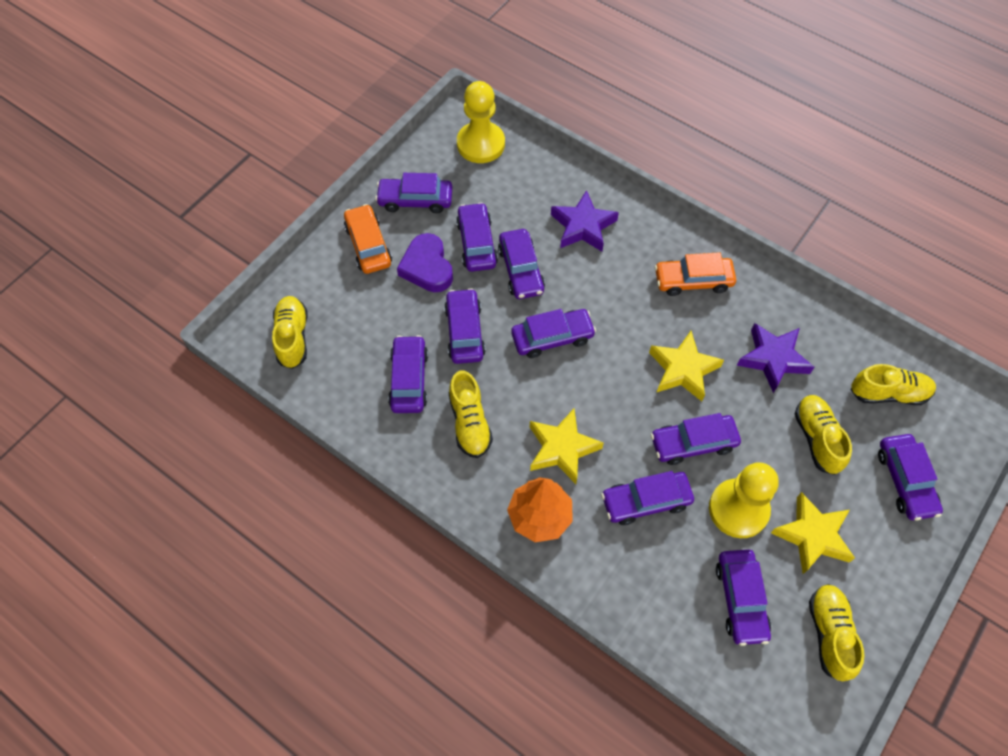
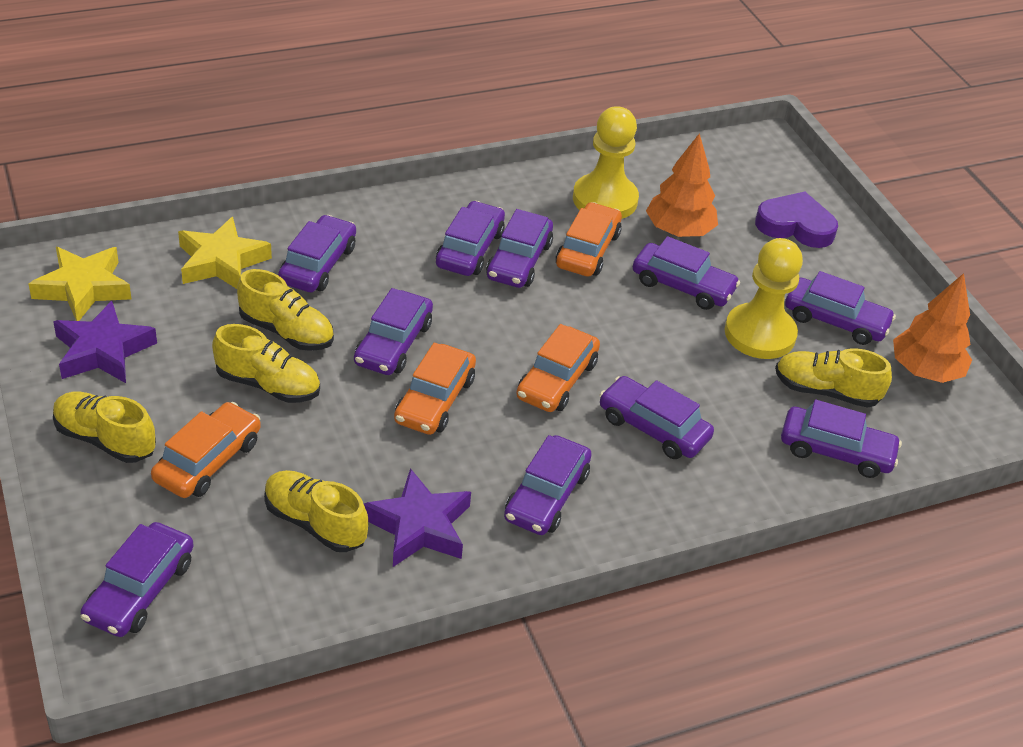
orange car: 2 -> 4
orange tree: 1 -> 2
yellow star: 3 -> 2

